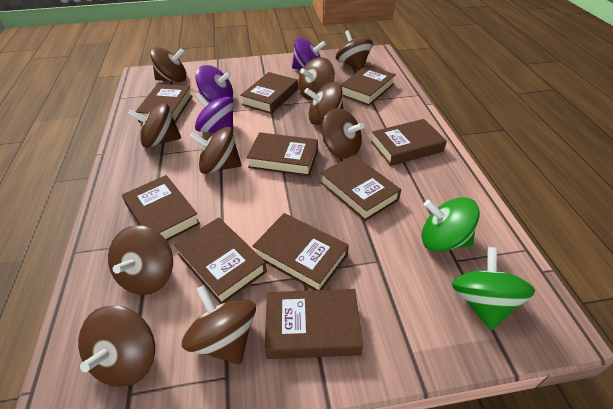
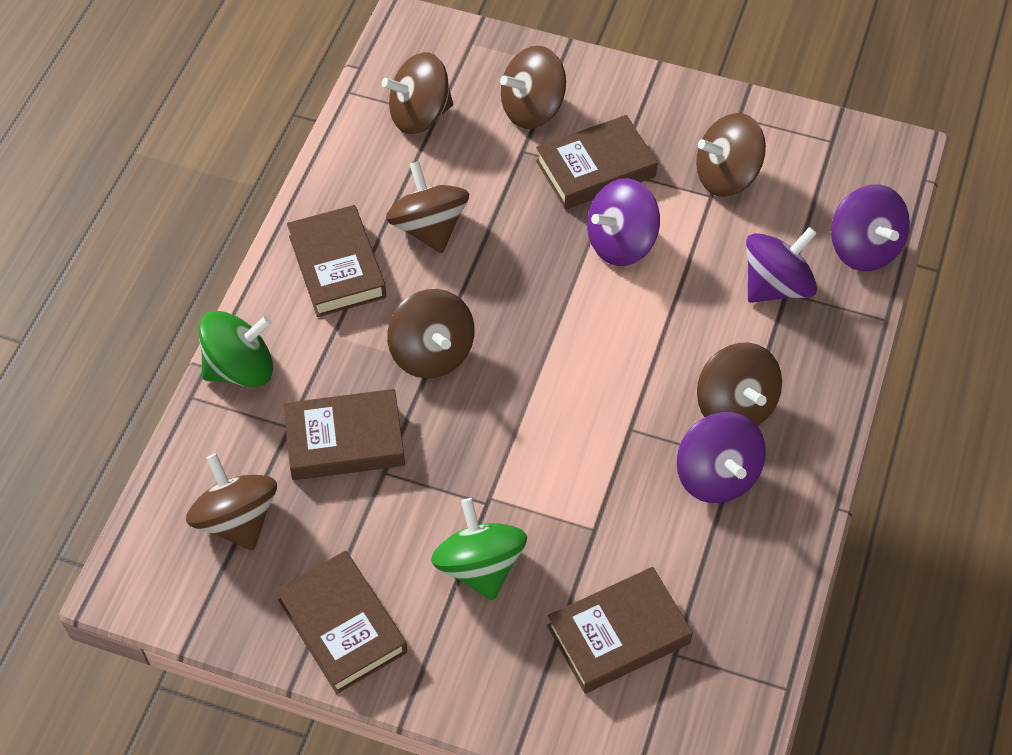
brown book: 10 -> 5
brown spinning top: 10 -> 7
purple spinning top: 3 -> 4

